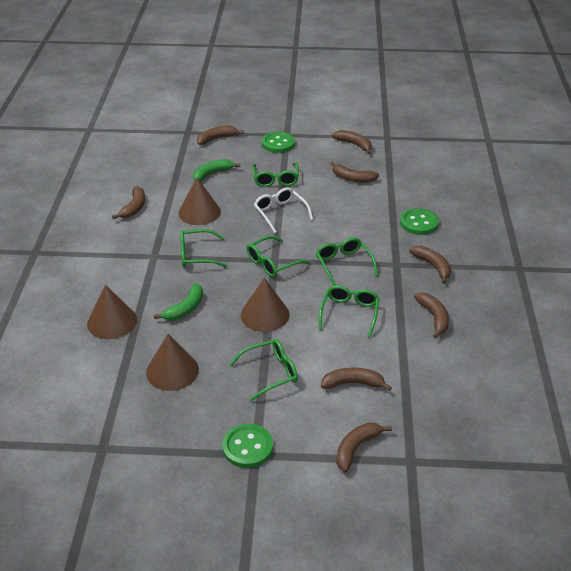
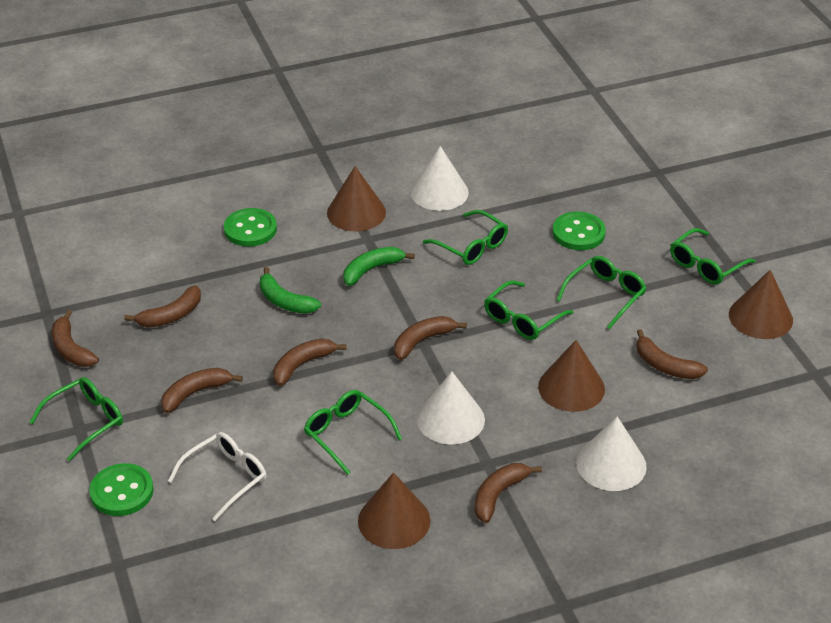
brown banana: 8 -> 7
white cone: 0 -> 3

